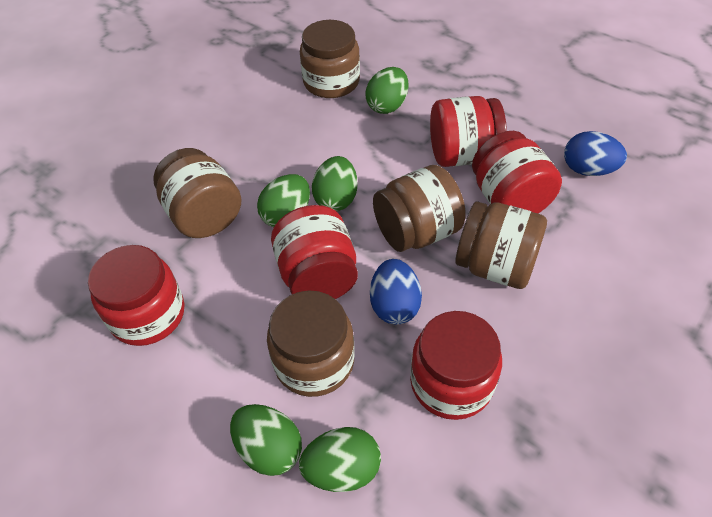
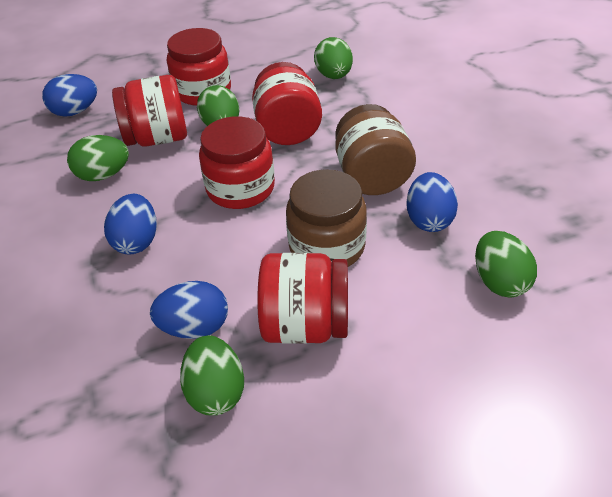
blue egg: 2 -> 4
brown jar: 5 -> 2

